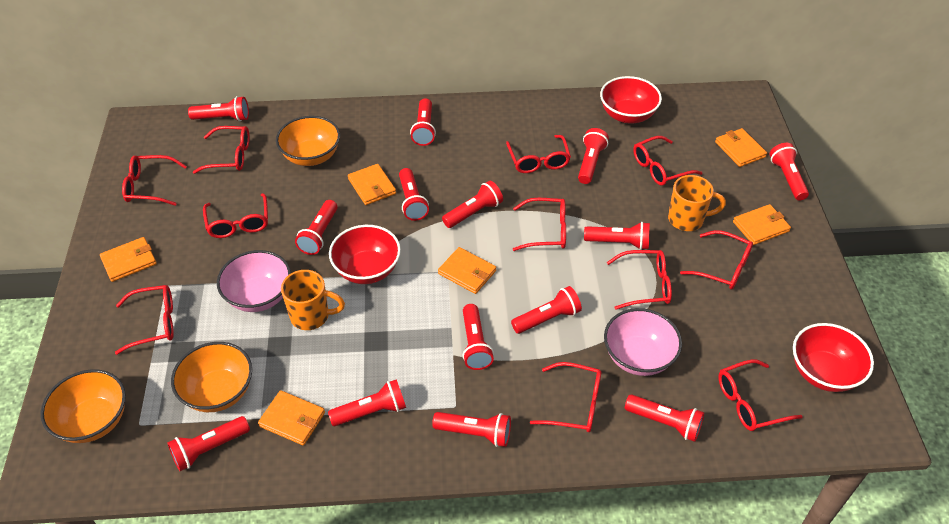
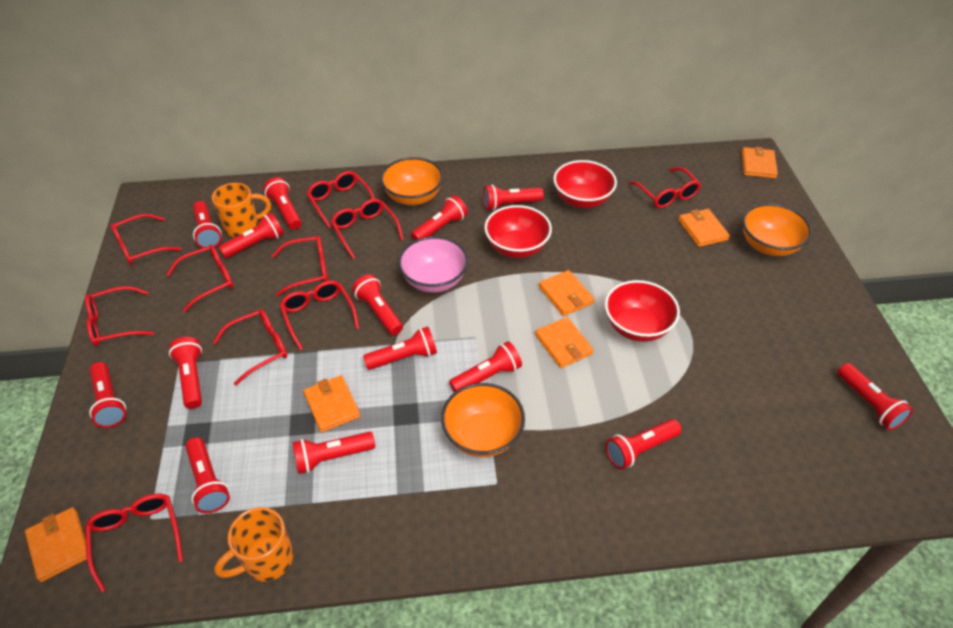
pink bowl: 2 -> 1
red glasses: 11 -> 10

